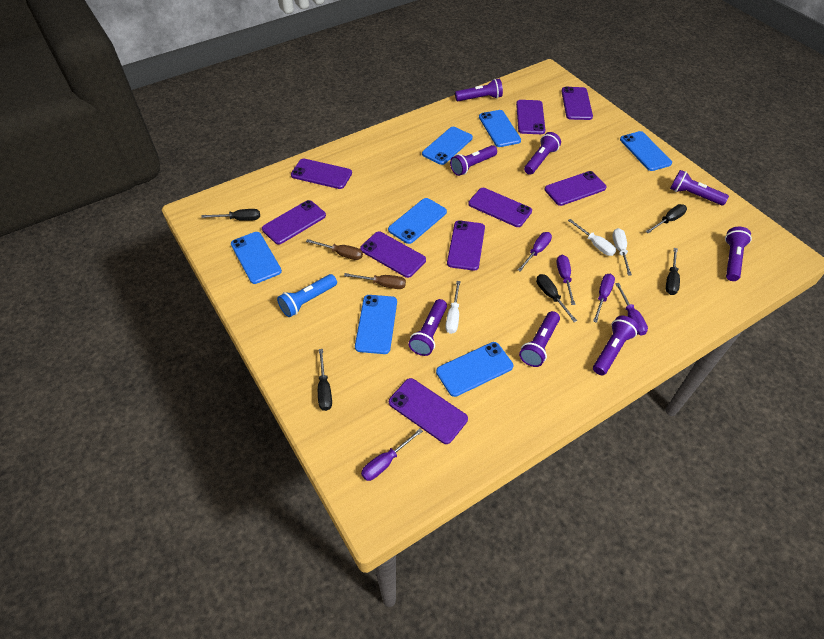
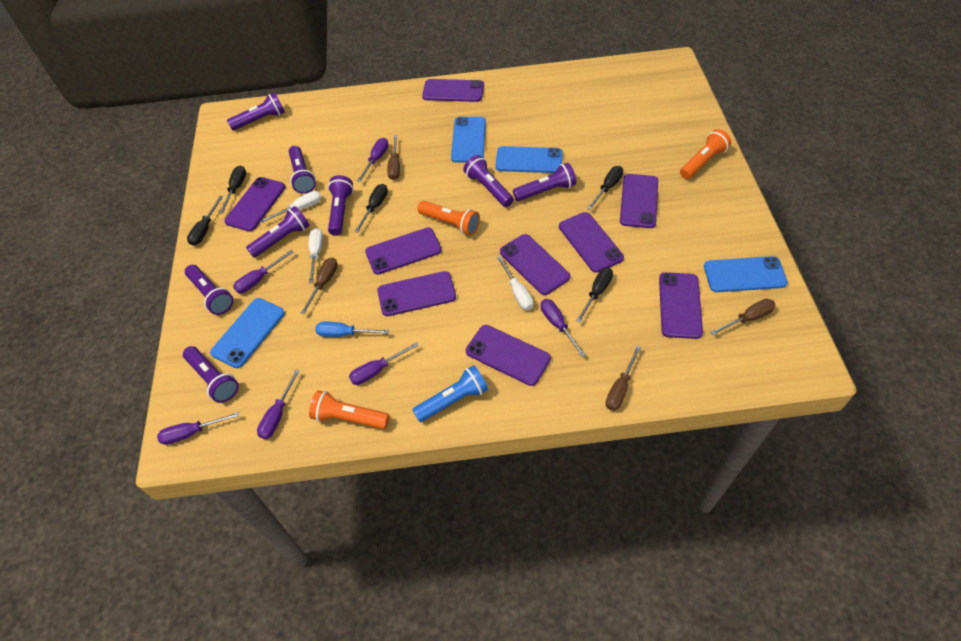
blue phone: 7 -> 4
blue screwdriver: 0 -> 1
brown screwdriver: 2 -> 4
orange flashlight: 0 -> 3
purple screwdriver: 5 -> 6

